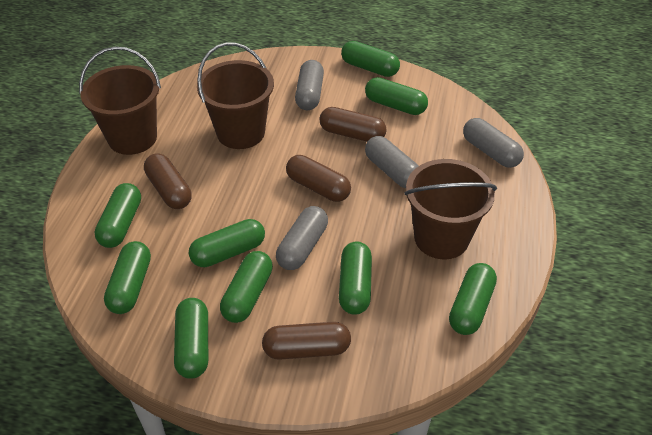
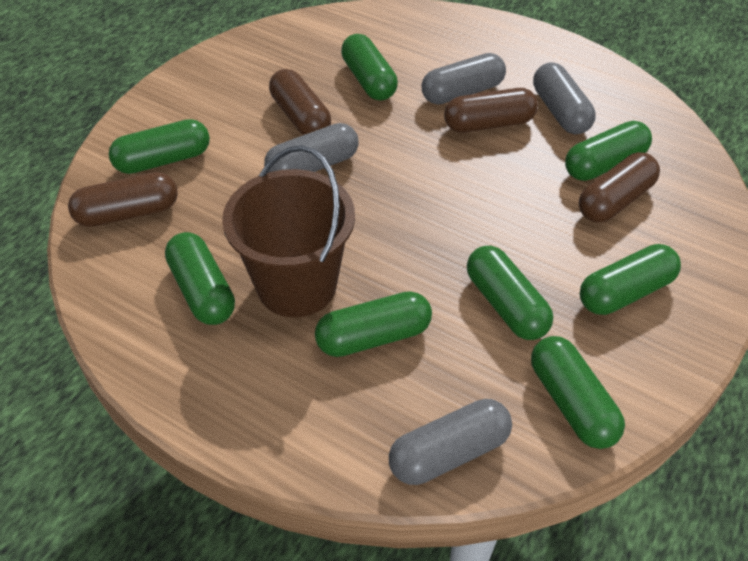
brown bucket: 3 -> 1
green capsule: 9 -> 8

